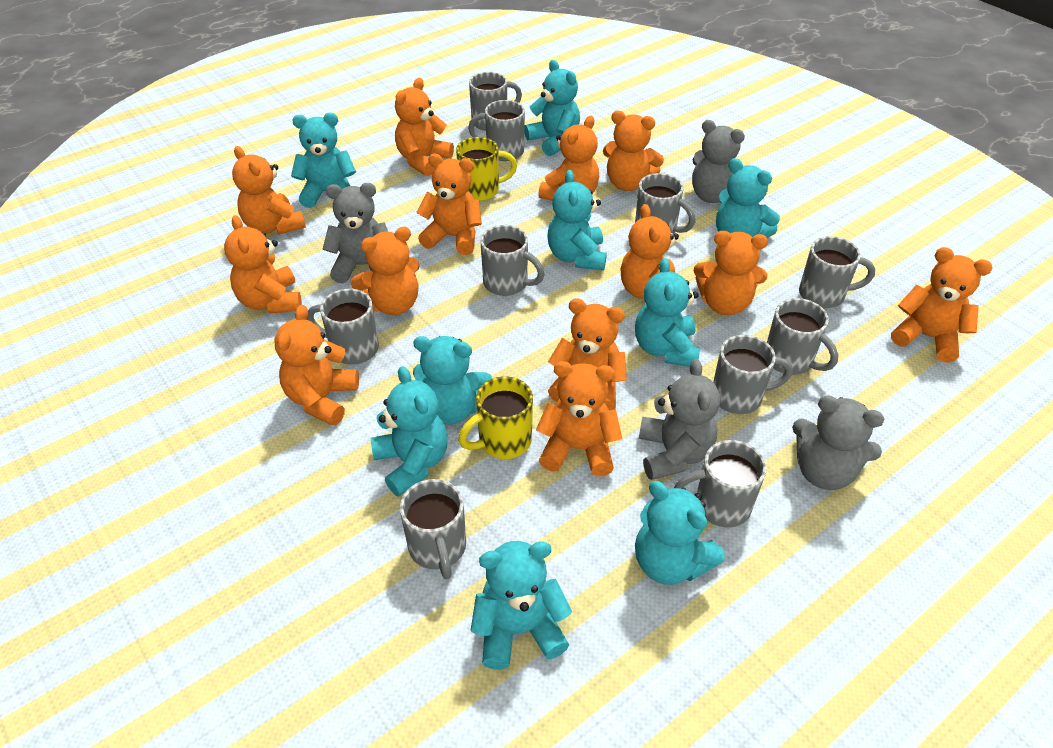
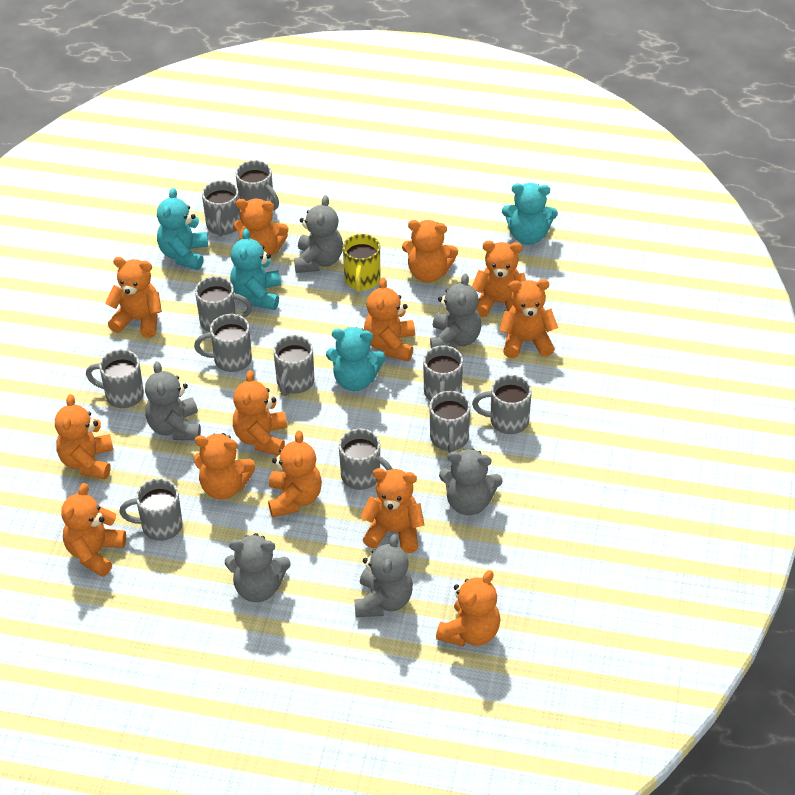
grey mug: 10 -> 11
grey teddy bear: 4 -> 6
turquoise teddy bear: 9 -> 4
yellow mug: 2 -> 1

